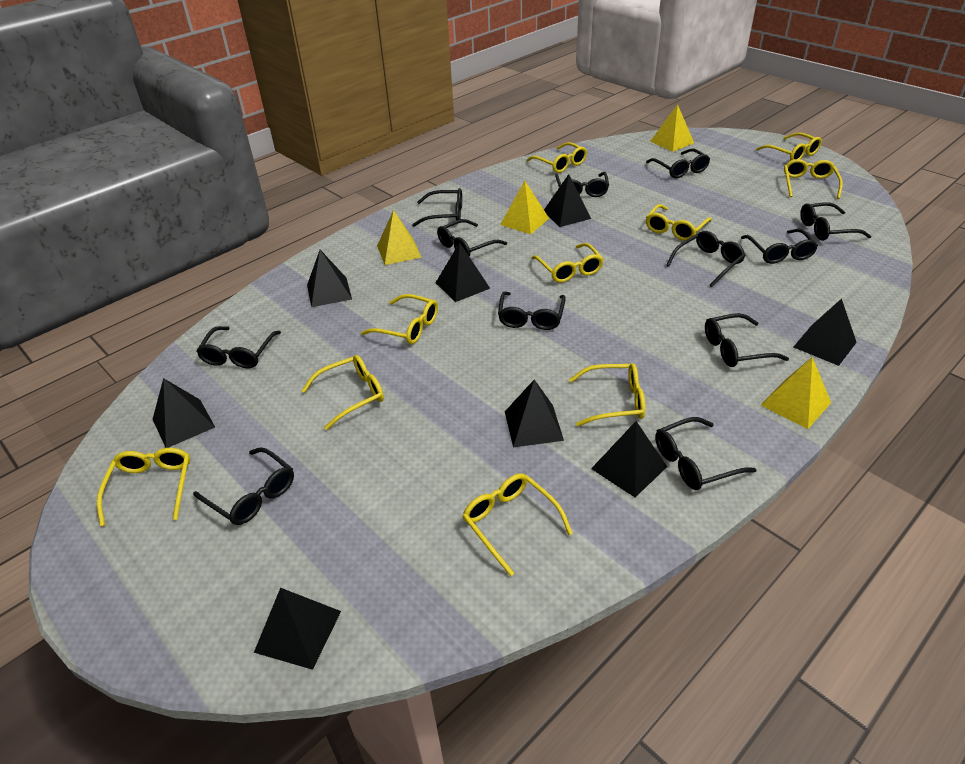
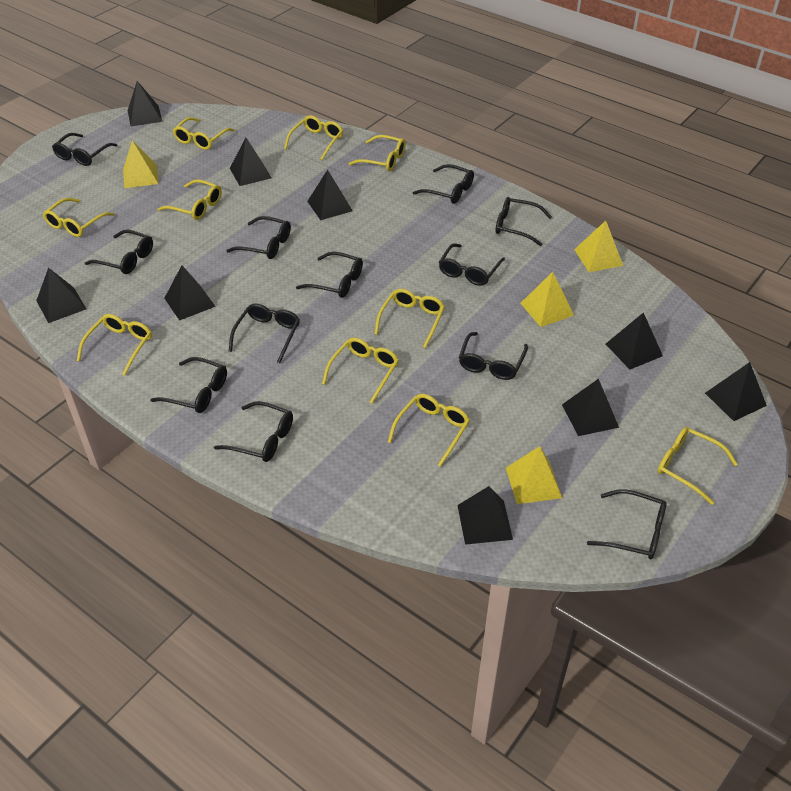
black pyramid: 8 -> 9

